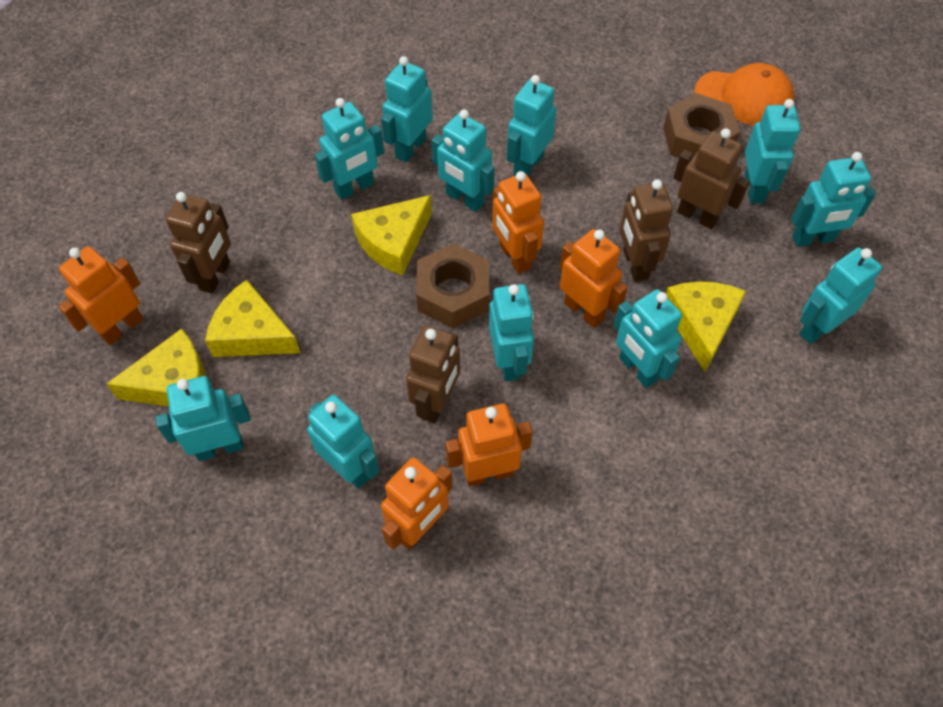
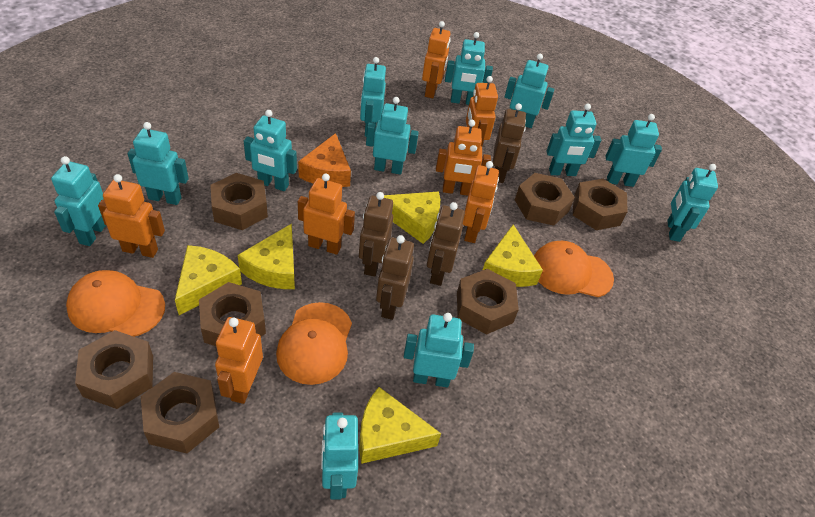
brown nut: 2 -> 7
orange cap: 1 -> 3
orange cheese: 0 -> 1
orange robot: 5 -> 7
turquoise robot: 11 -> 12
yellow cheese: 4 -> 5

